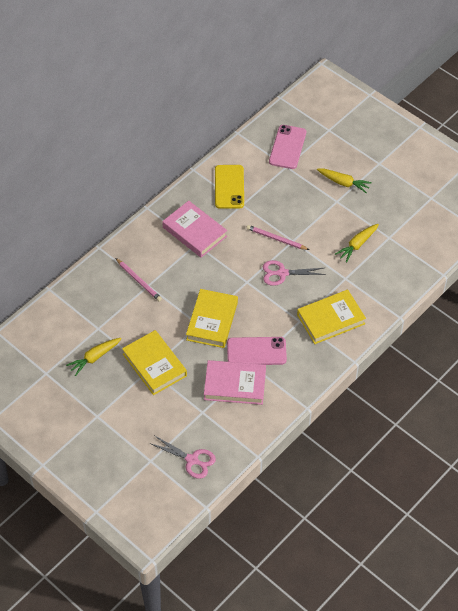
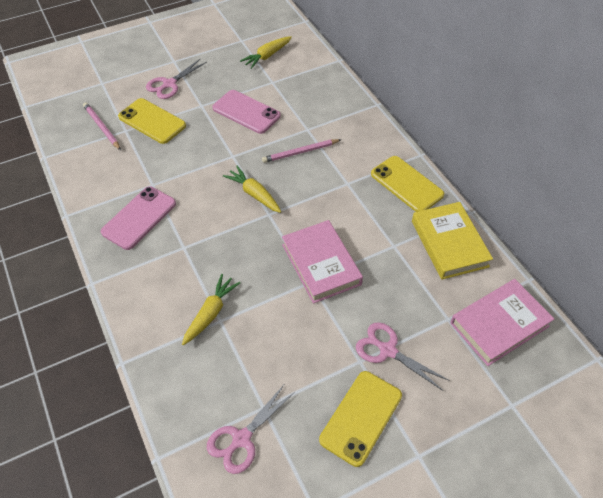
pink scissors: 2 -> 3
yellow book: 3 -> 1
yellow phone: 1 -> 3

